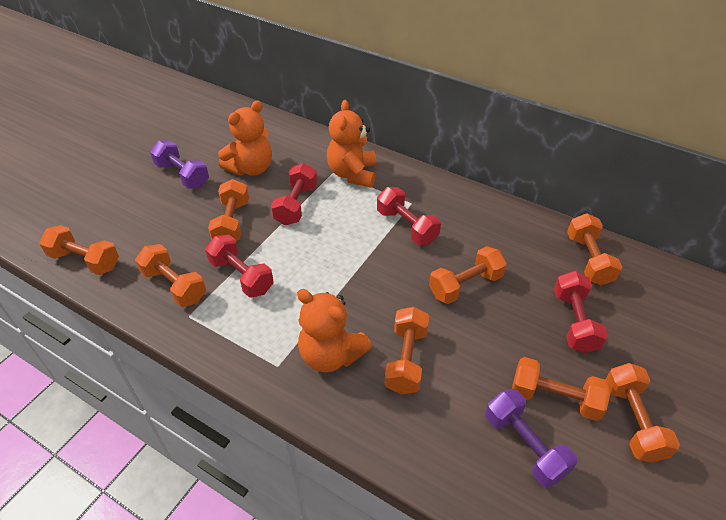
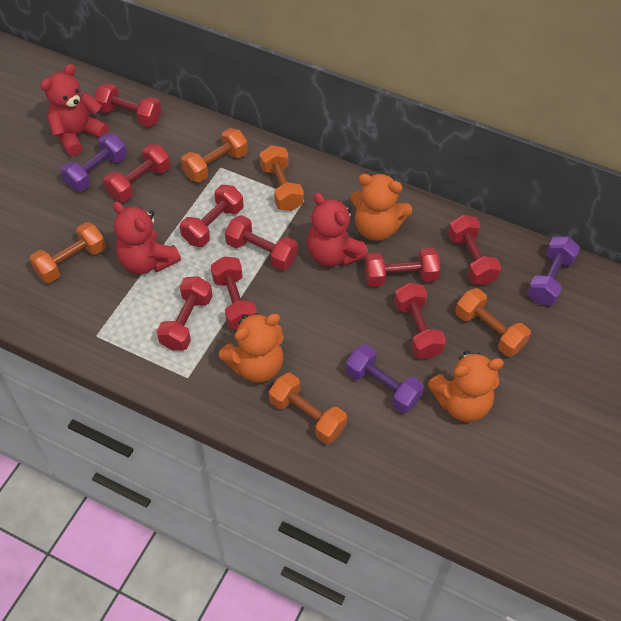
orange dumbbell: 8 -> 5
purple dumbbell: 2 -> 3
red dumbbell: 4 -> 9
red teddy bear: 0 -> 3

